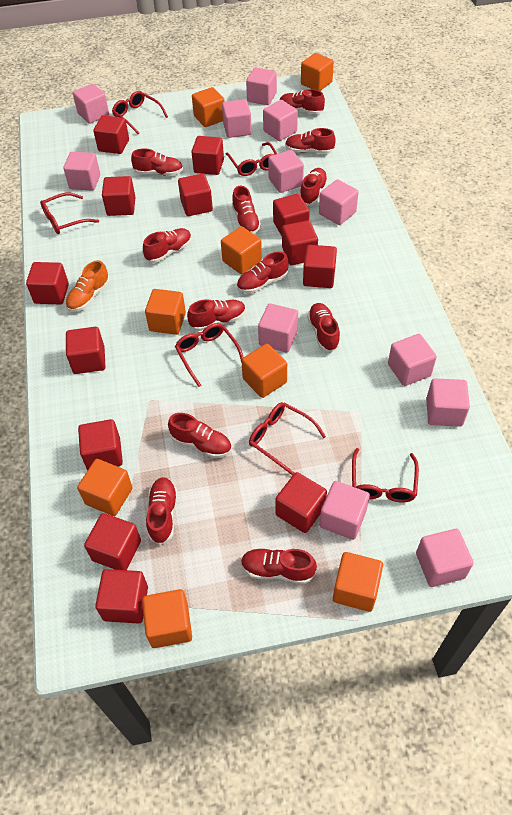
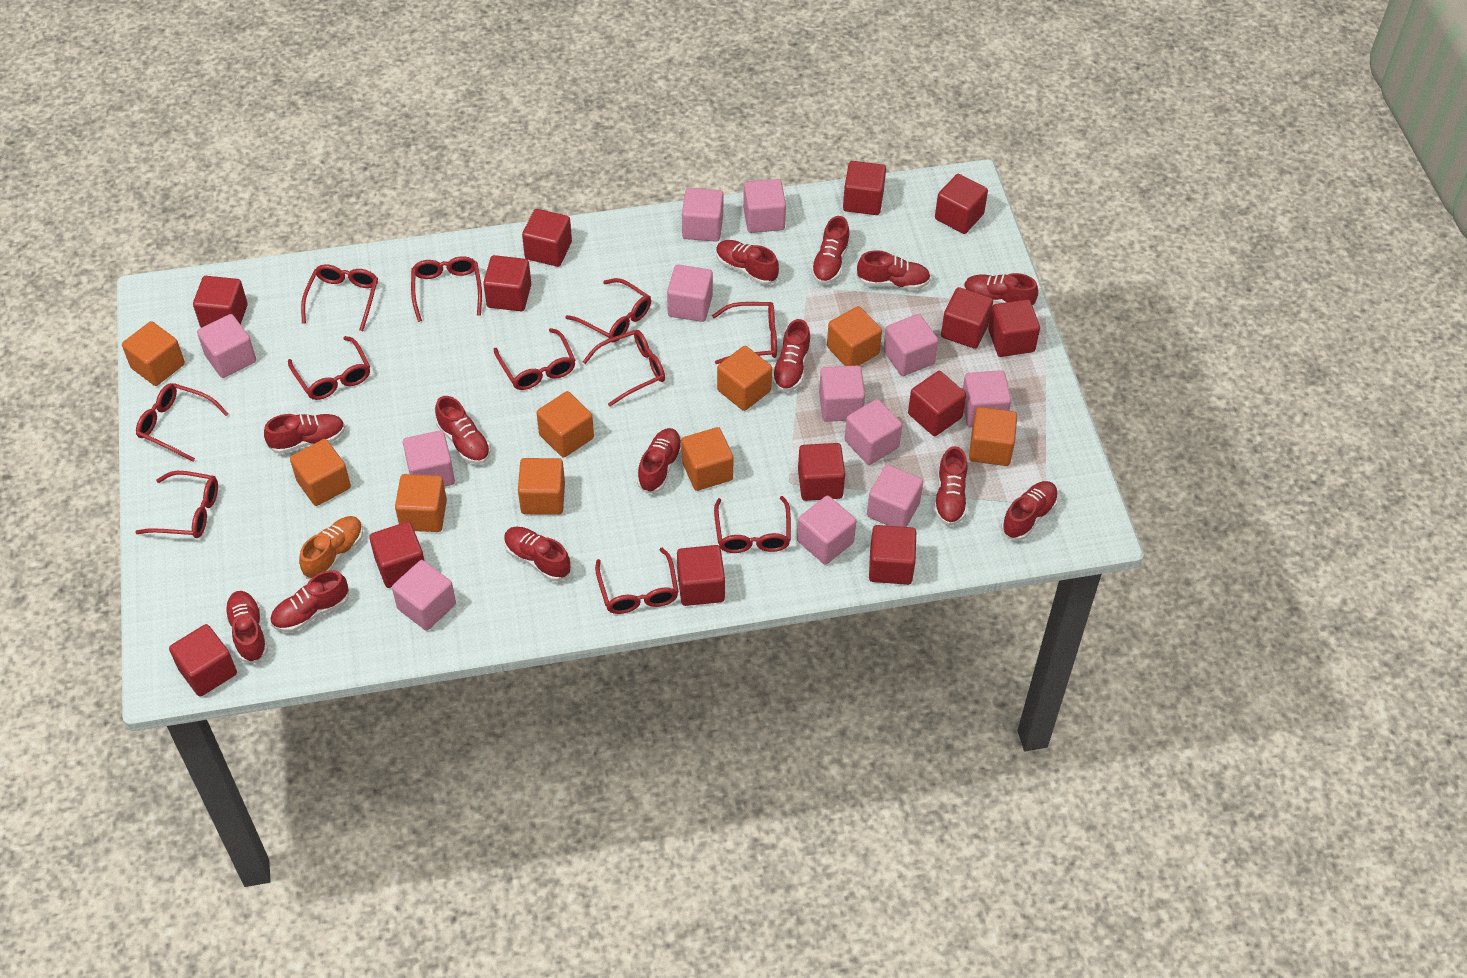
orange cube: 8 -> 9
red glasses: 6 -> 11
red shoe: 12 -> 13

